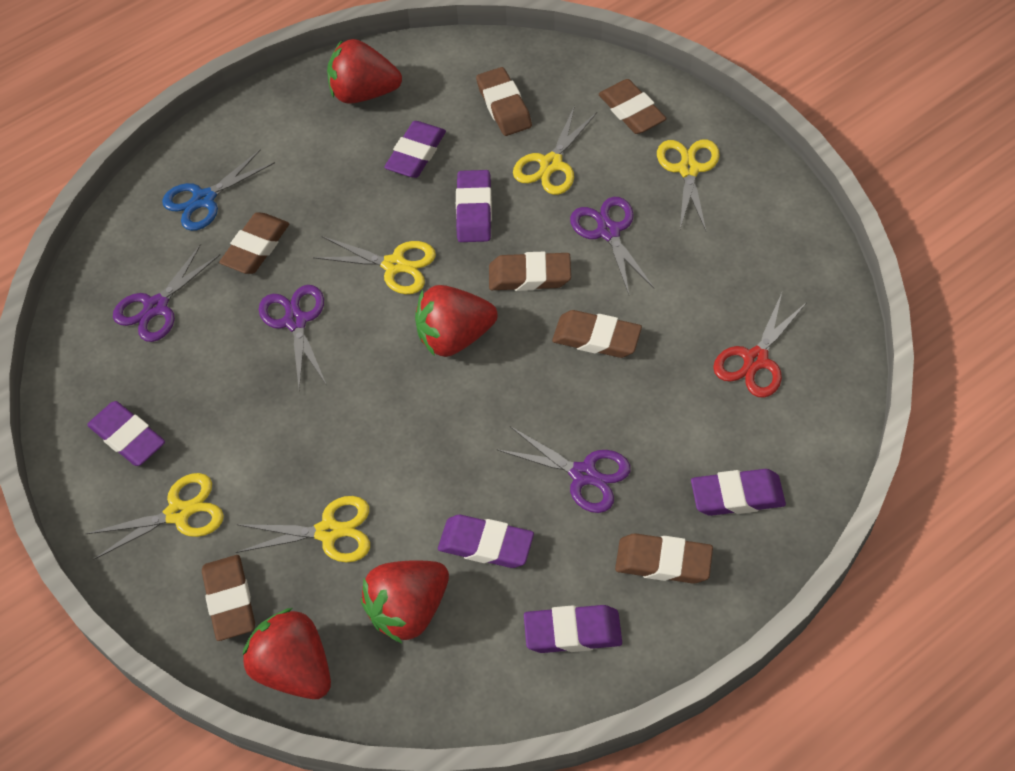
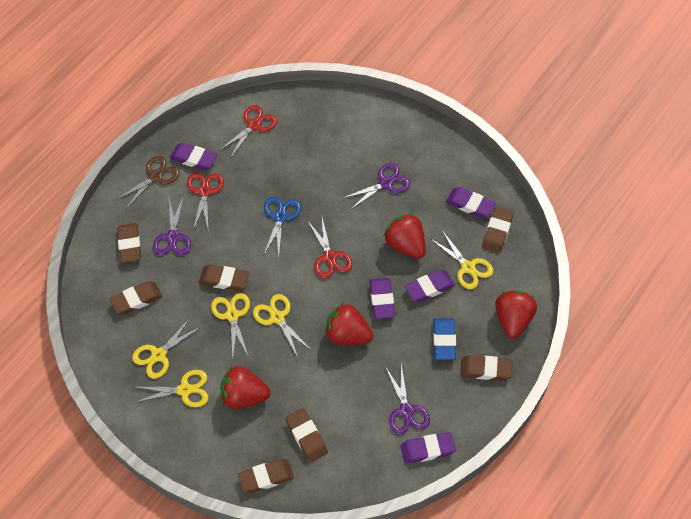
blue eraser: 0 -> 1
brown scissors: 0 -> 1
purple eraser: 6 -> 5
purple scissors: 4 -> 3
red scissors: 1 -> 3

